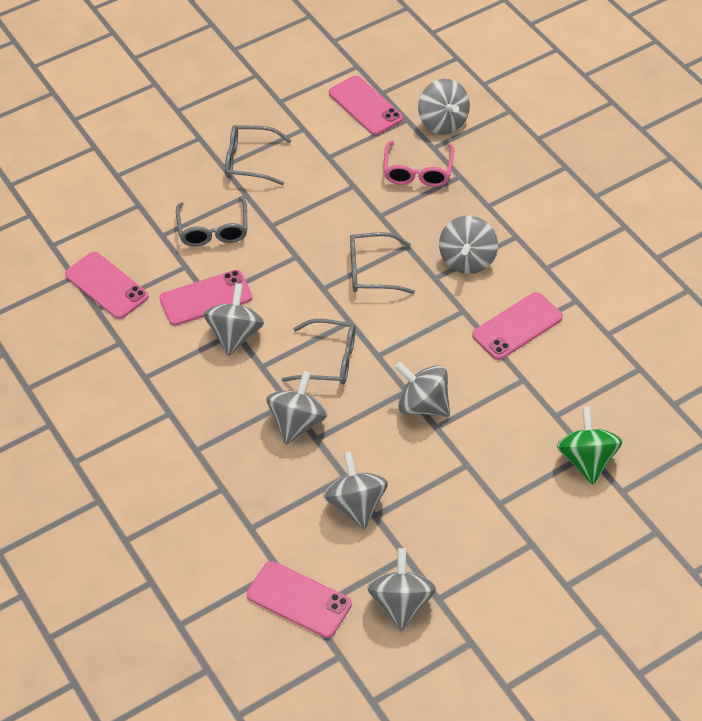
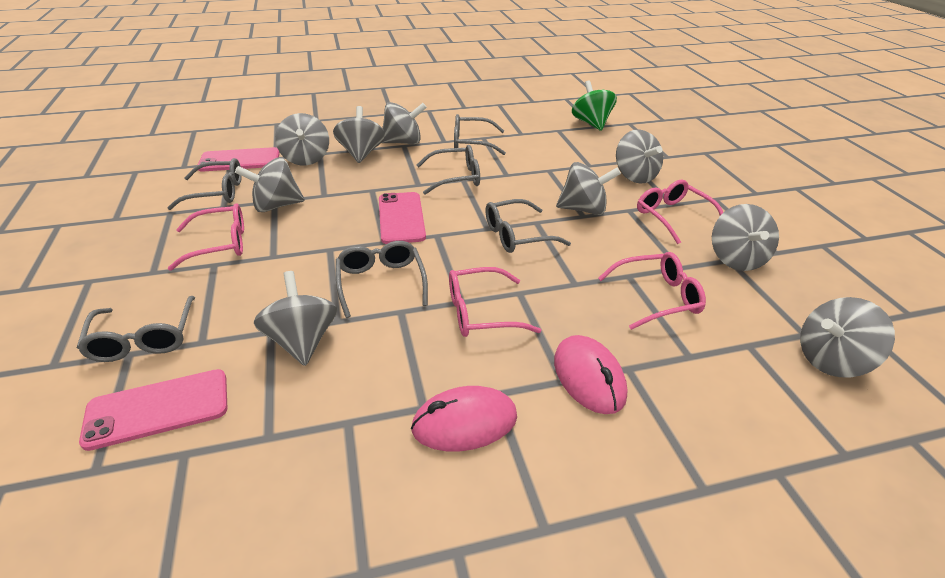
grey glasses: 4 -> 6
grey spinning top: 7 -> 9
pink glasses: 1 -> 4
pink mouse: 0 -> 2
pink phone: 5 -> 3

